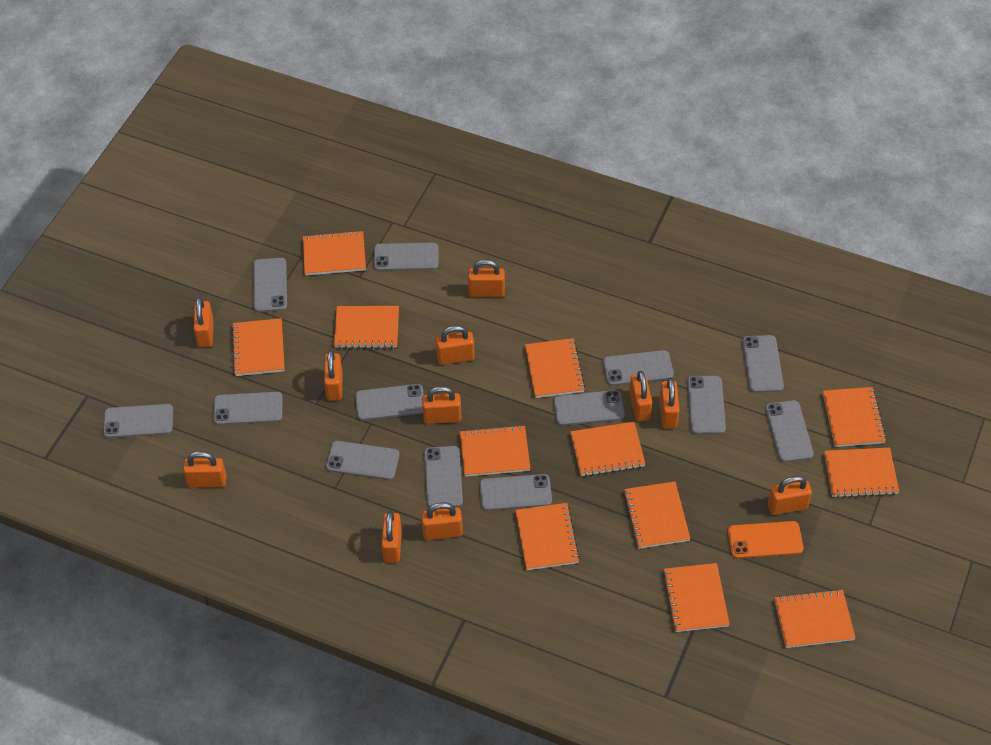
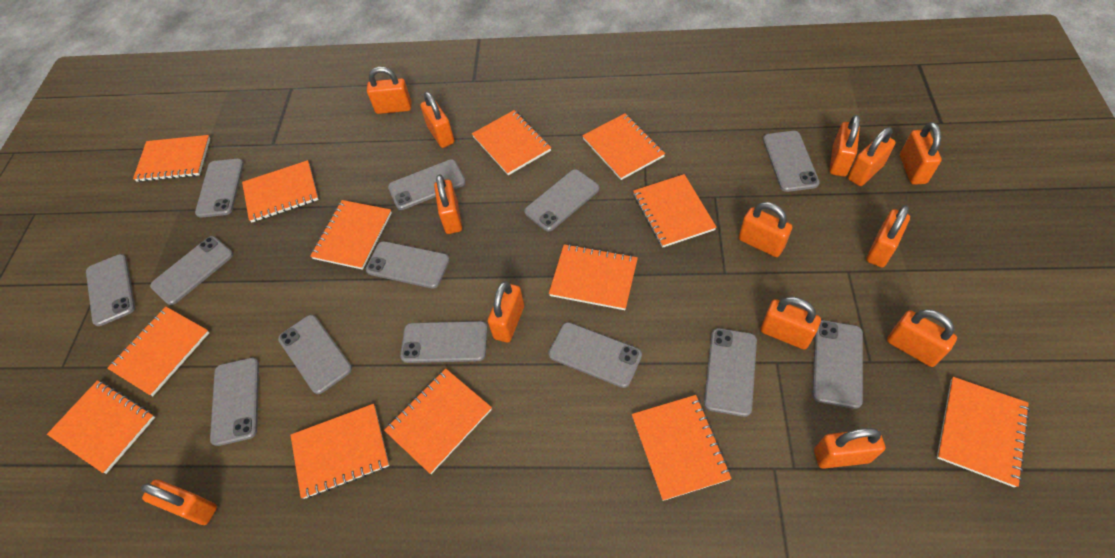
orange notebook: 12 -> 13
orange padlock: 11 -> 13
orange phone: 1 -> 0

